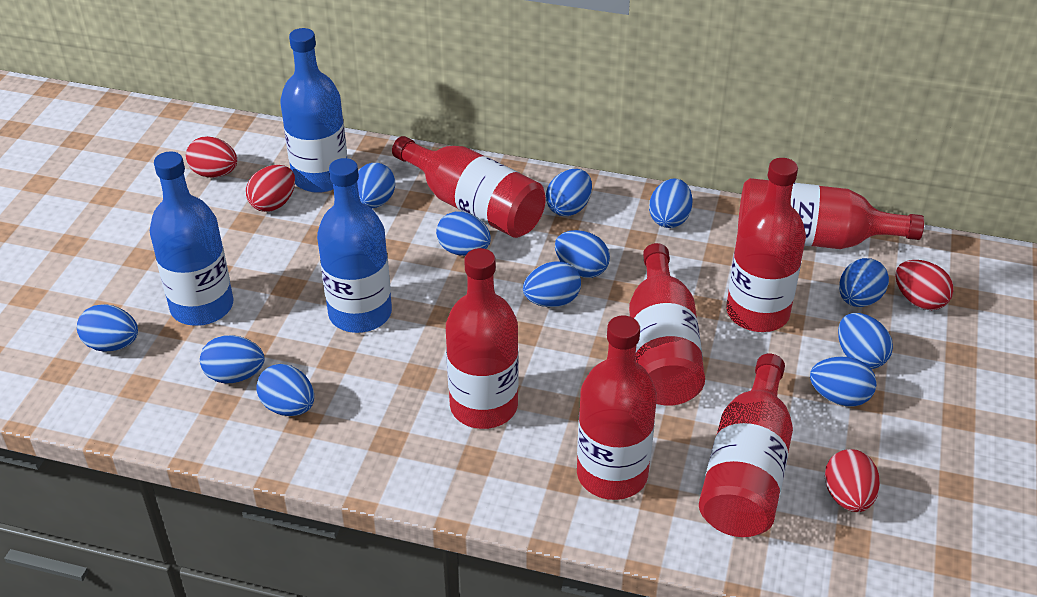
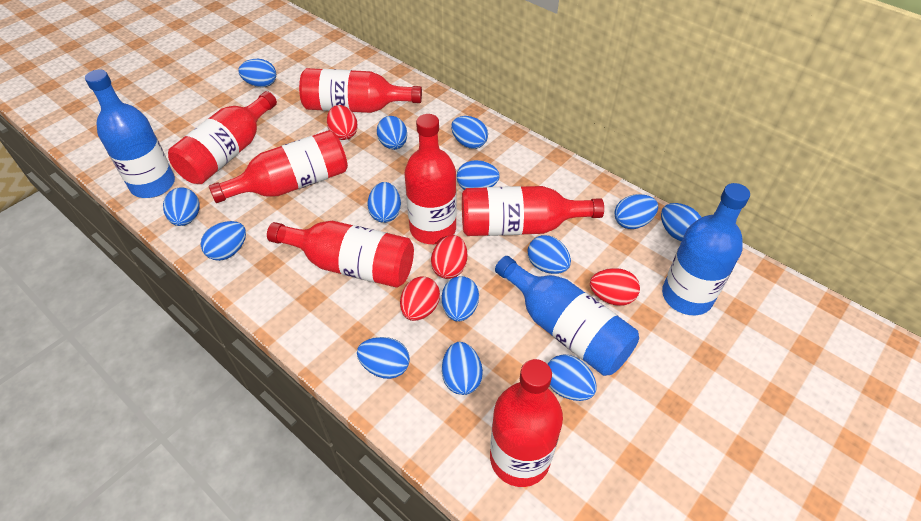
blue egg: 12 -> 14

